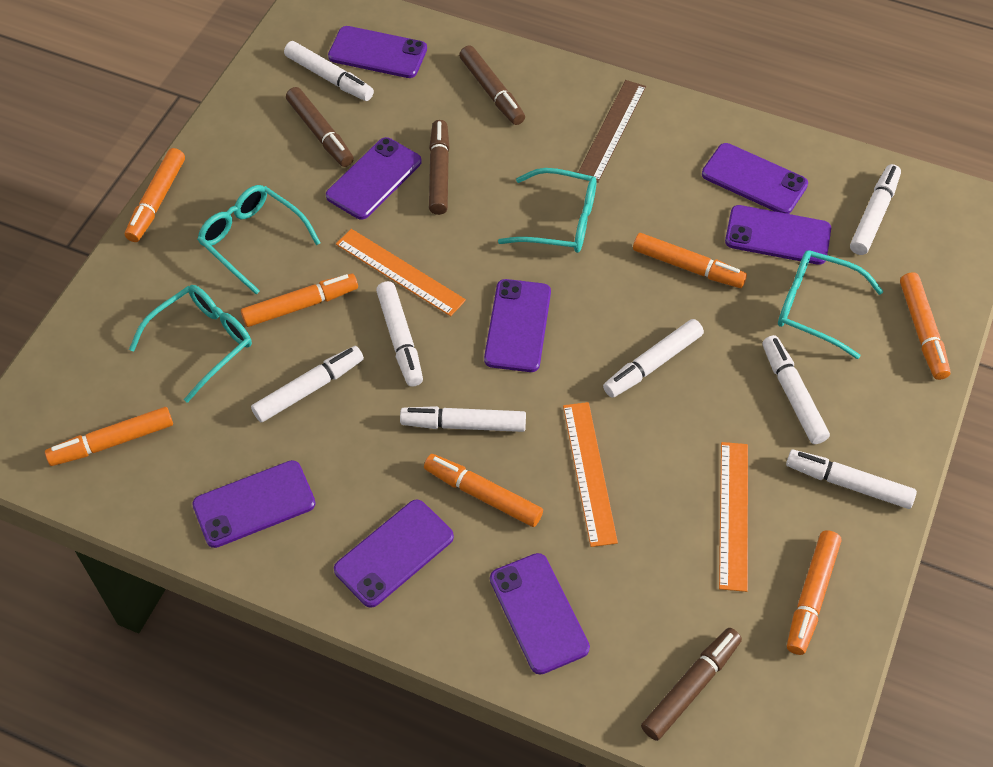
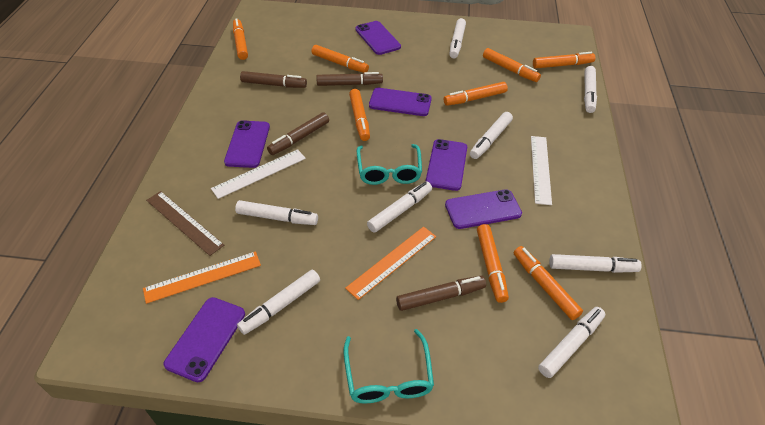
orange marker: 7 -> 8
orange ruler: 3 -> 2
purple phone: 8 -> 6
turquoise glasses: 4 -> 2
white ruler: 0 -> 2

